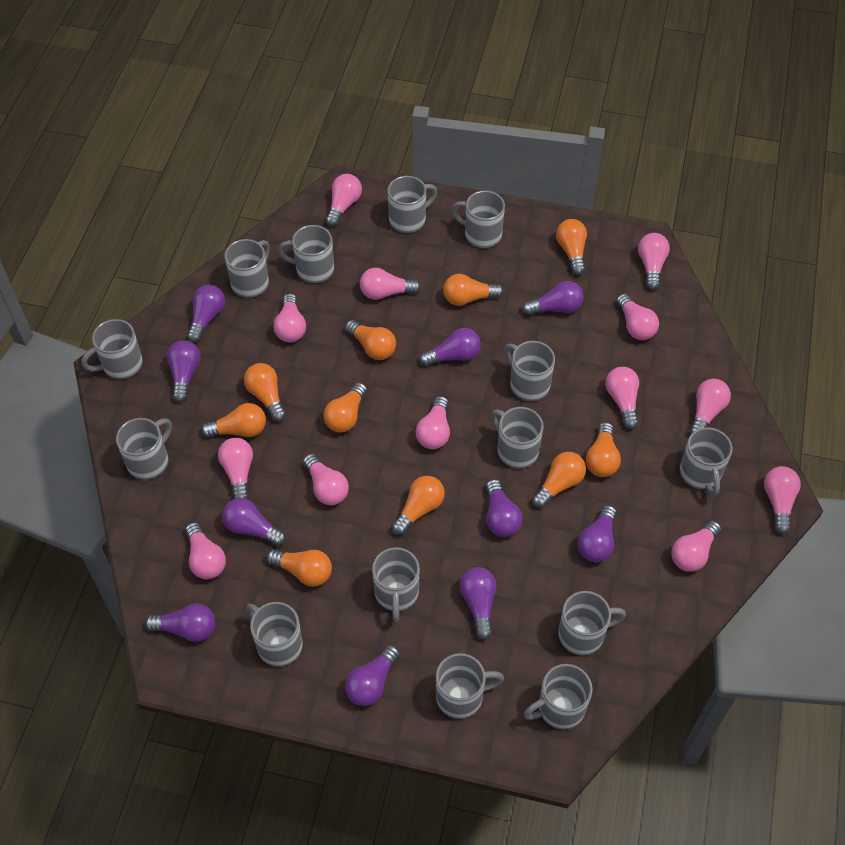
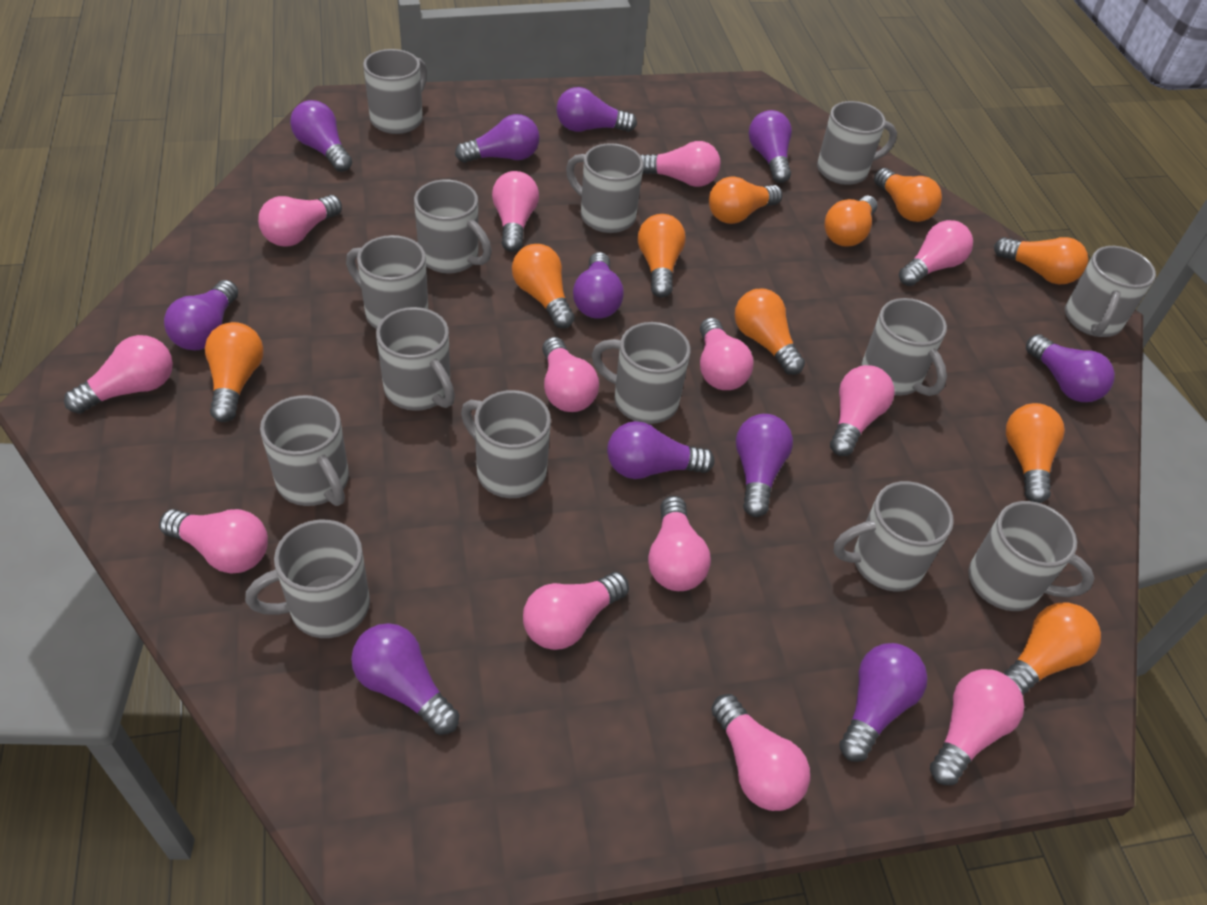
purple light bulb: 10 -> 11

